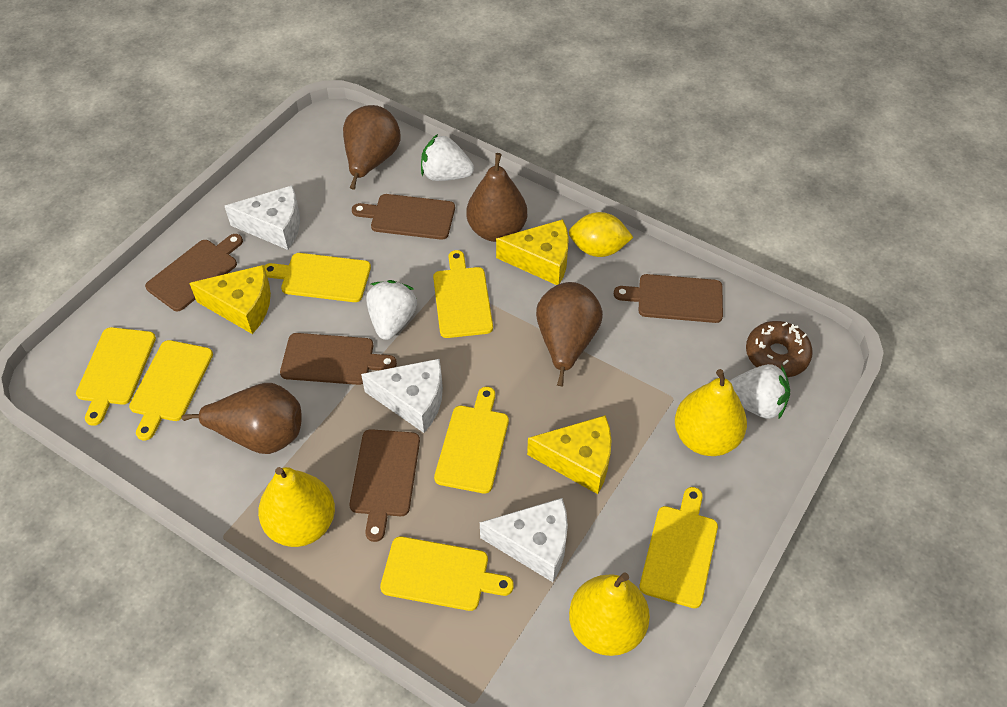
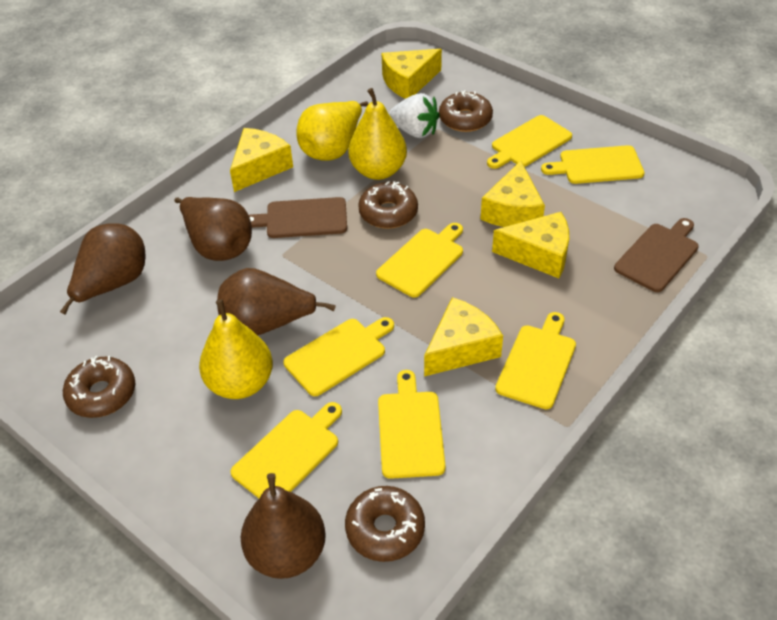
brown cutting board: 5 -> 2
brown donut: 1 -> 4
white cheese: 3 -> 0
white strawberry: 3 -> 1
yellow cheese: 3 -> 5
yellow lemon: 1 -> 0

